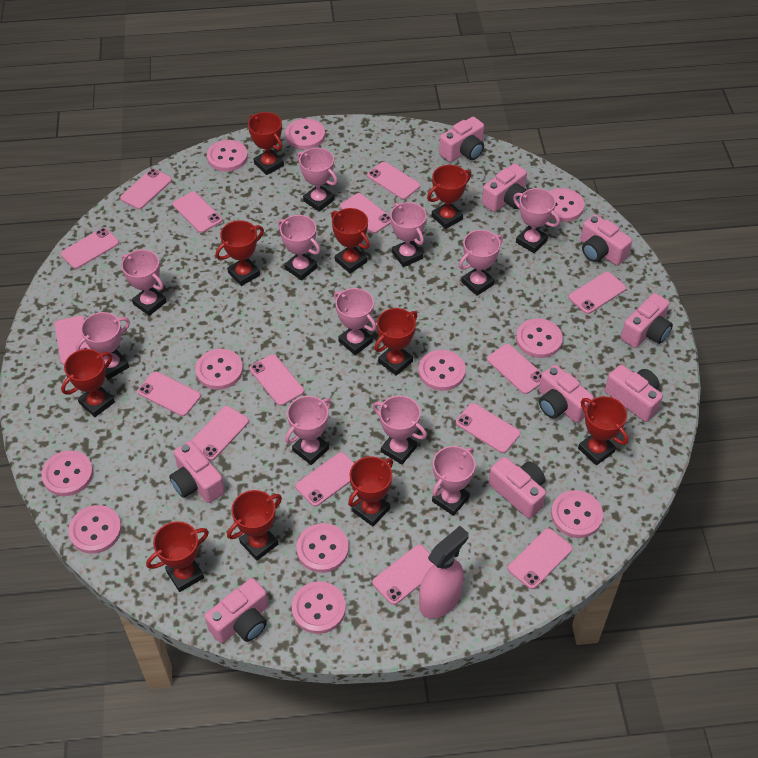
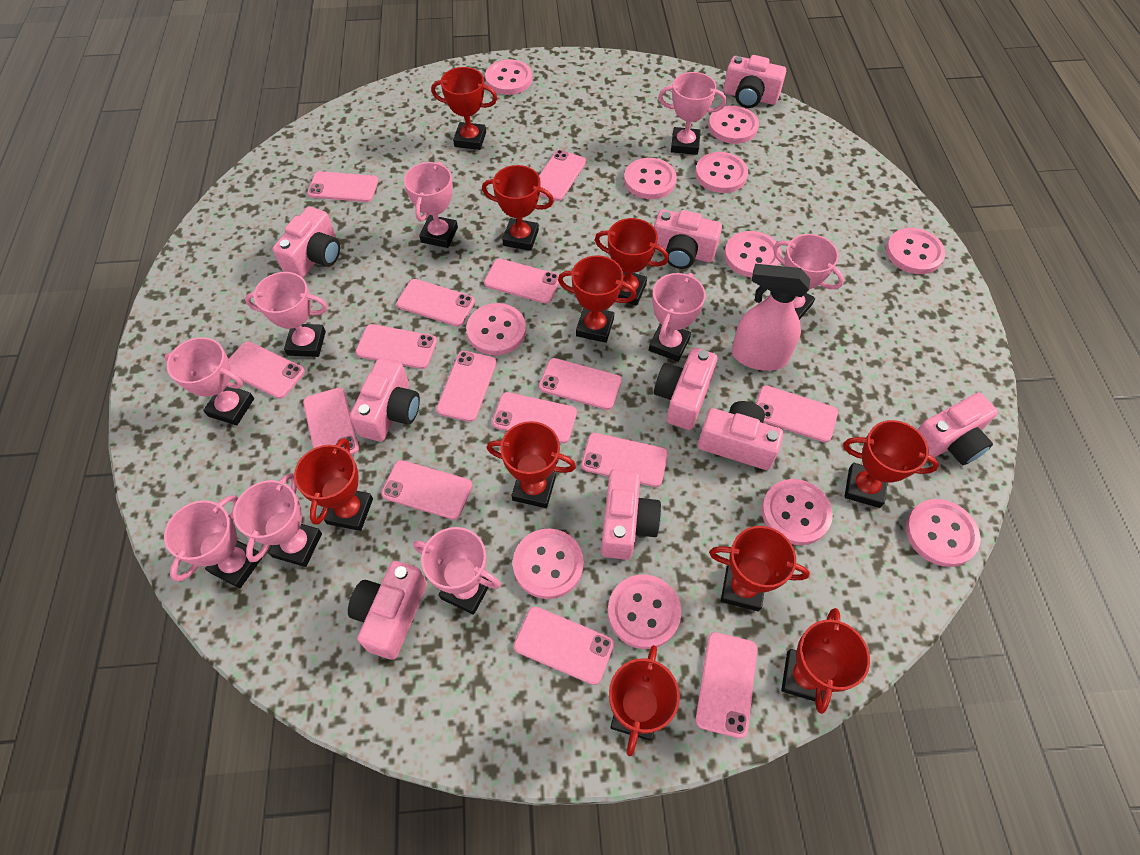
pink trophy: 11 -> 9

